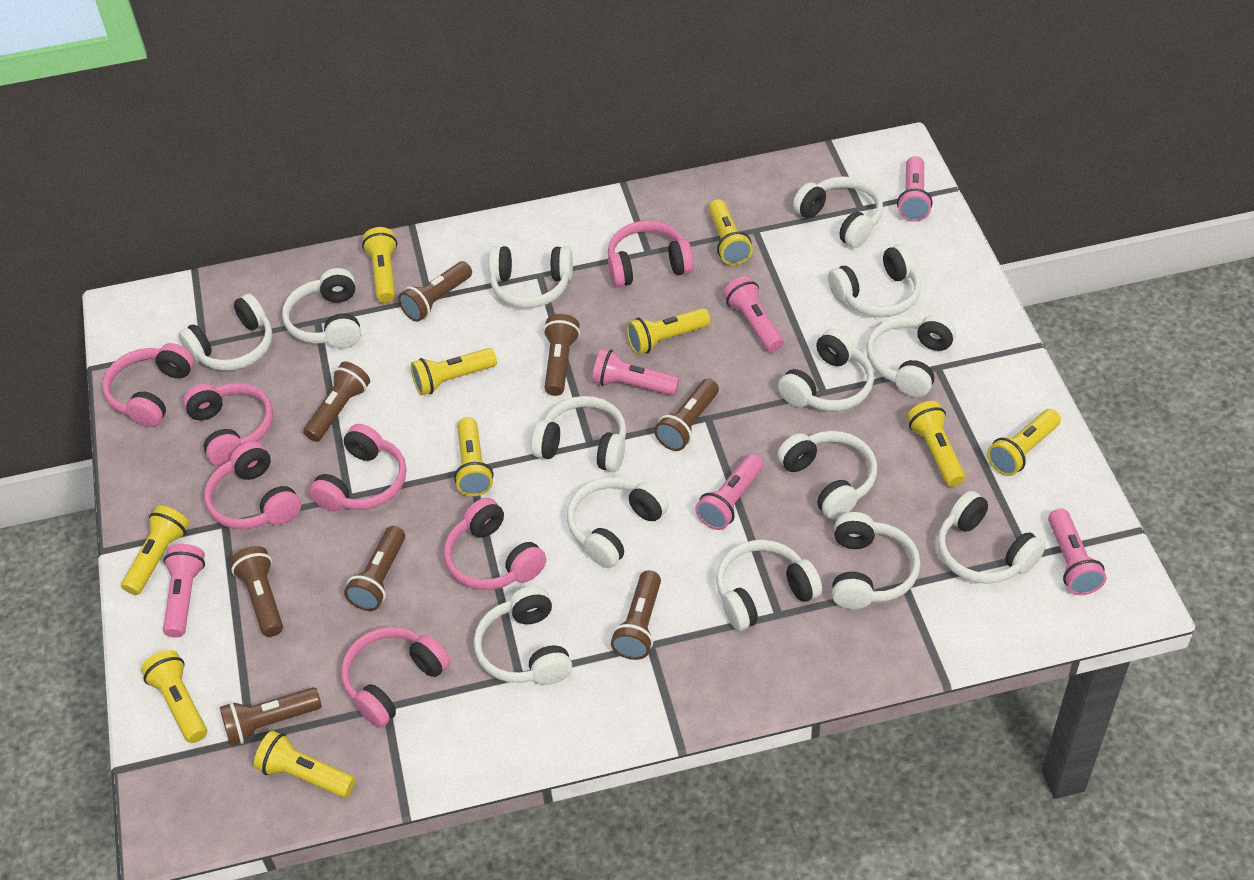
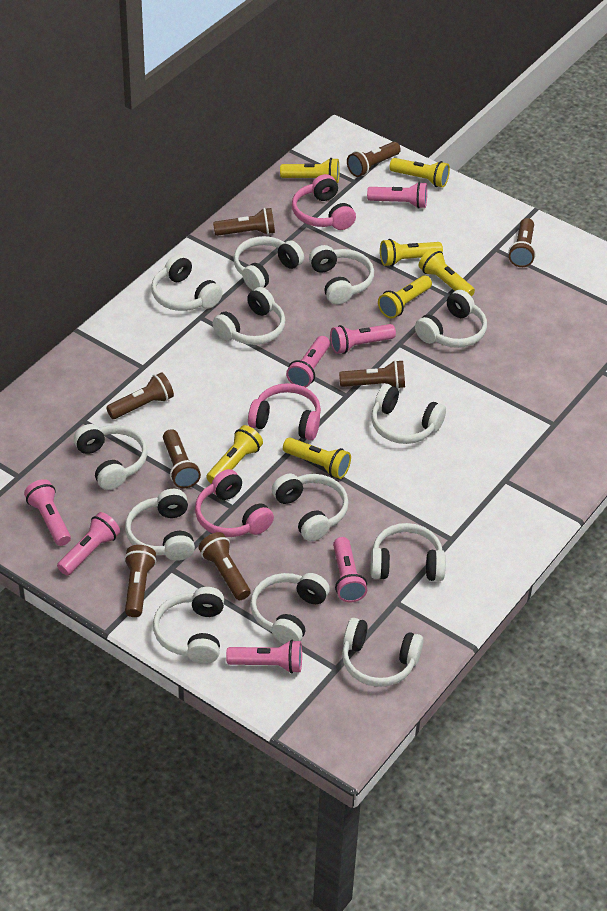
pink flashlight: 6 -> 7
pink headphones: 7 -> 3
white headphones: 14 -> 13
yellow flashlight: 10 -> 7

